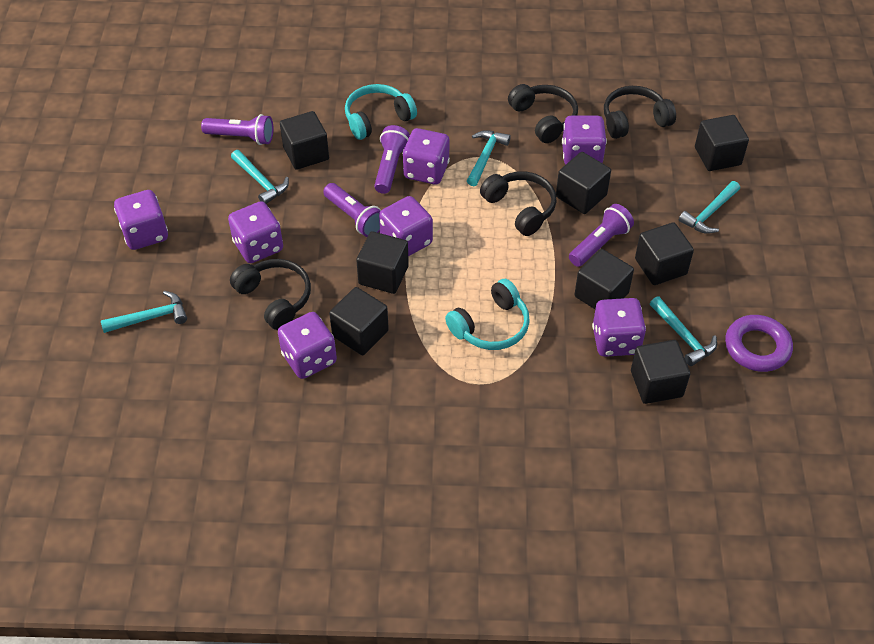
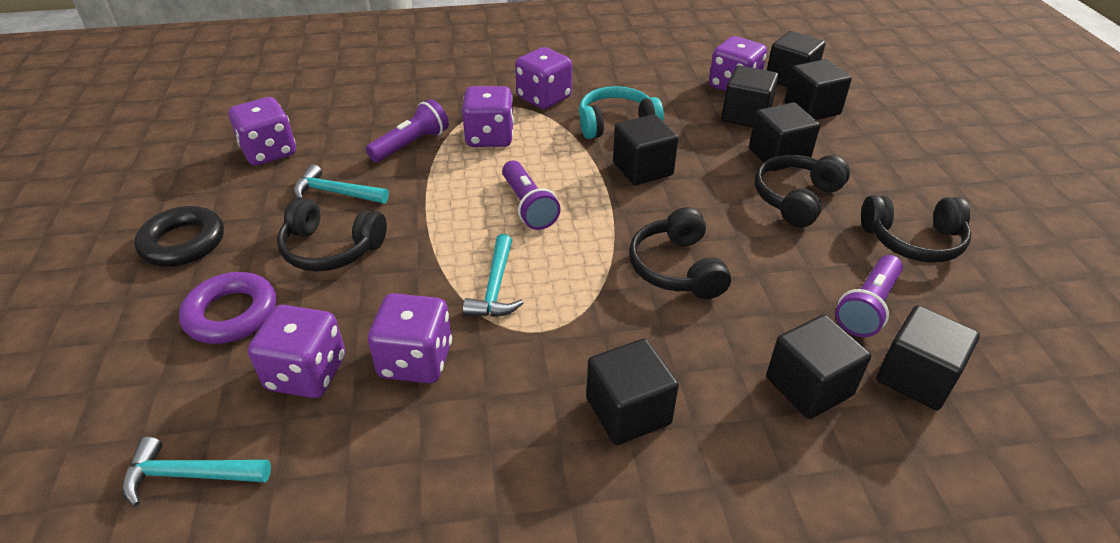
black ring: 0 -> 1
purple dice: 7 -> 6
purple flashlight: 4 -> 3
turquoise hammer: 5 -> 3
turquoise headphones: 2 -> 1

